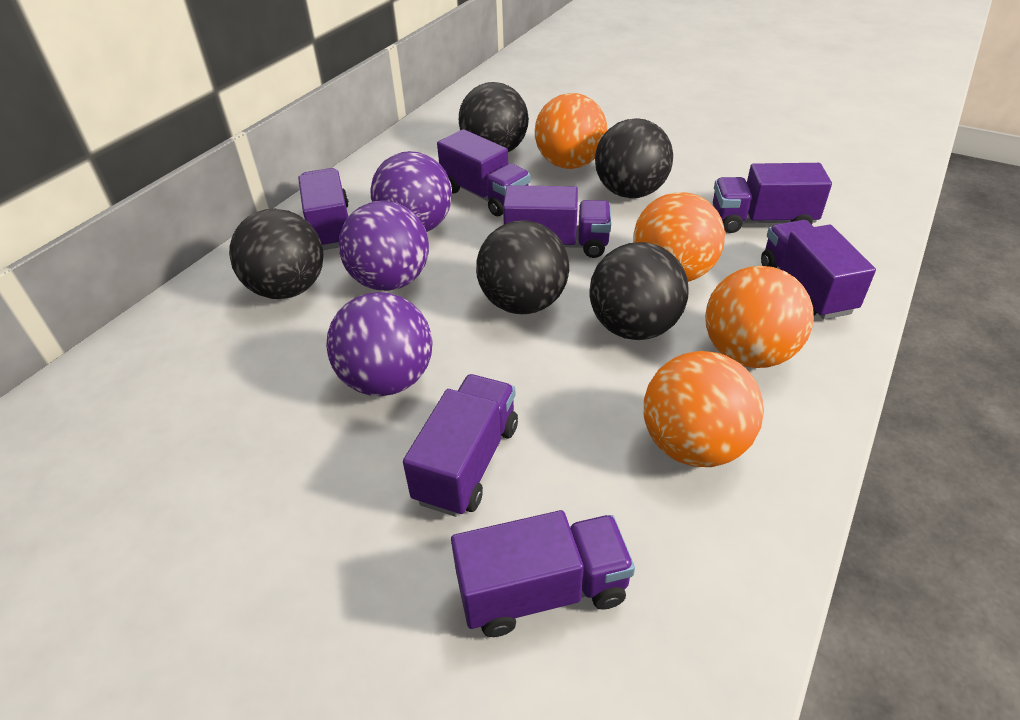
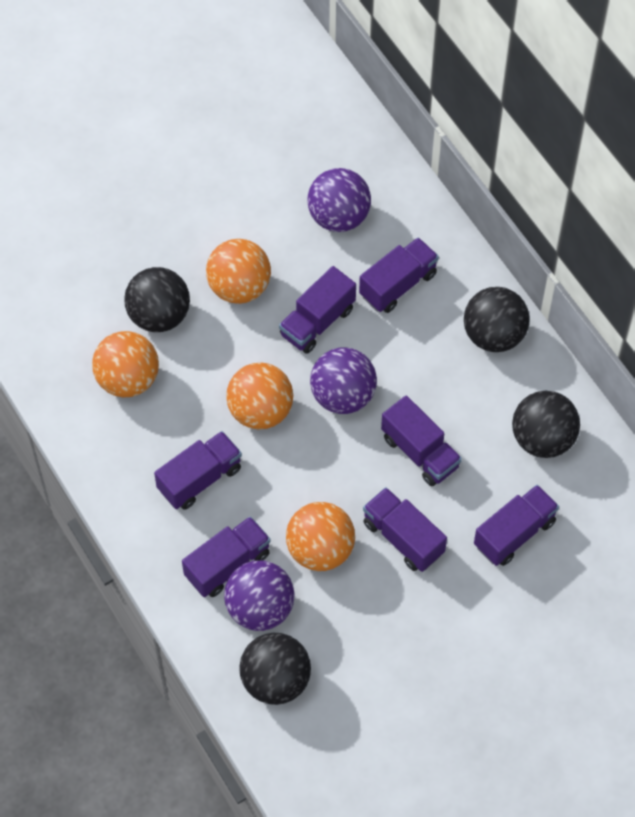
black ball: 5 -> 4

